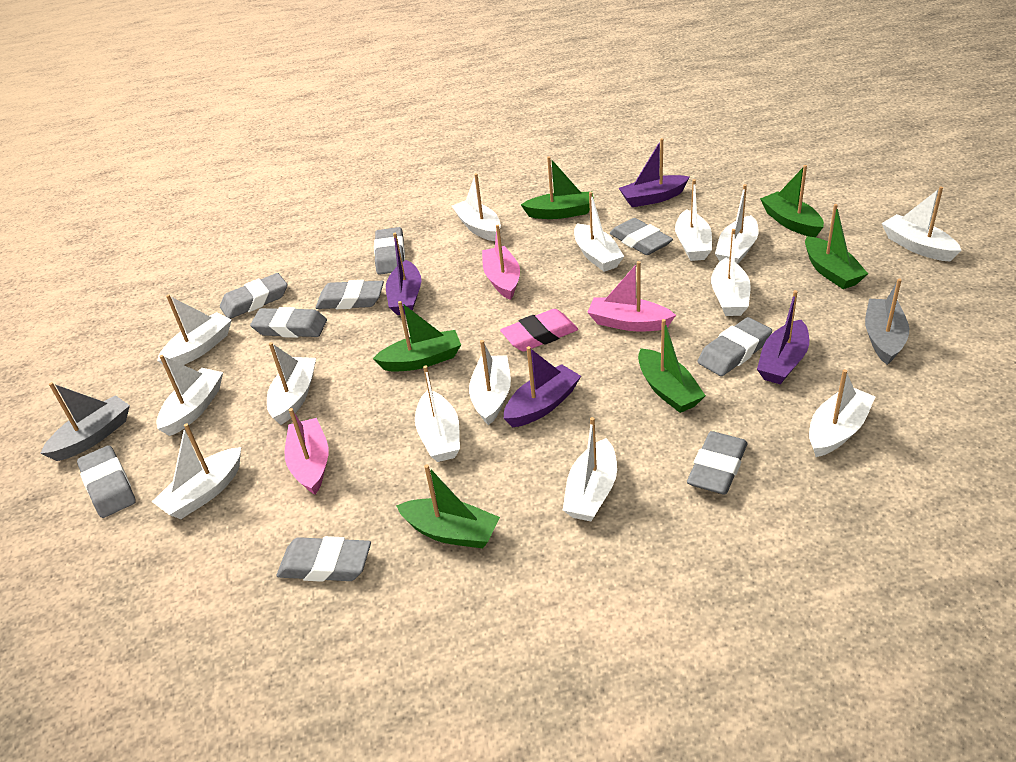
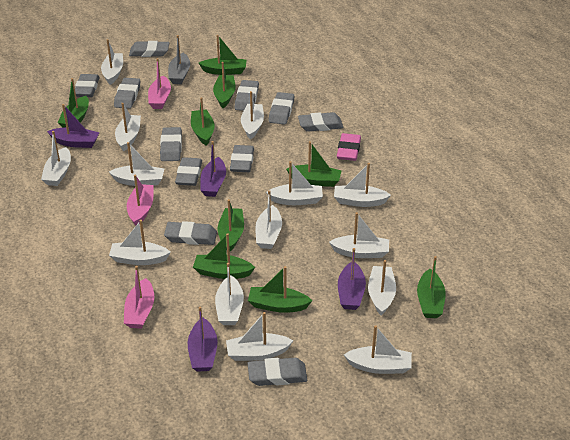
green boat: 6 -> 9
grey boat: 2 -> 1
grey eraser: 9 -> 11

